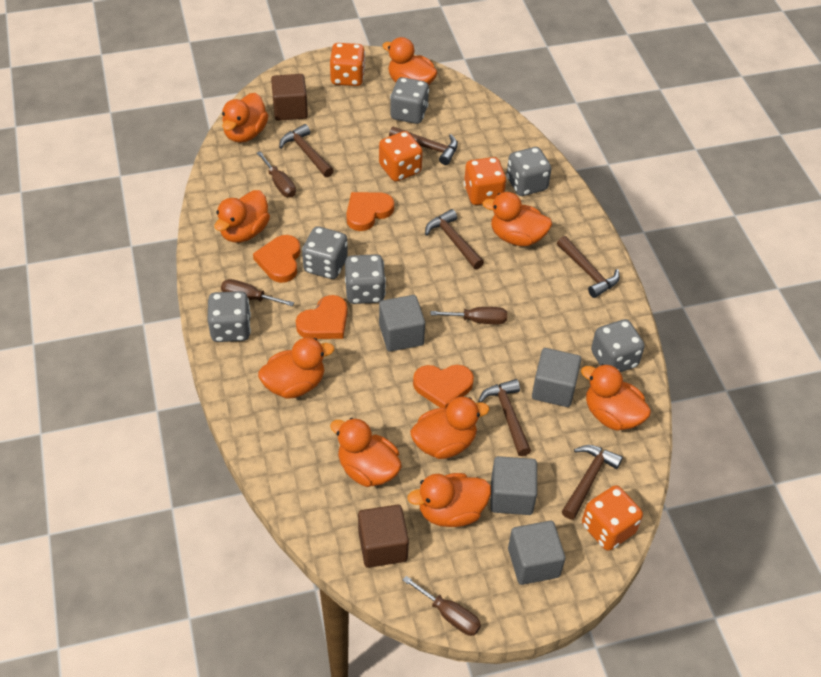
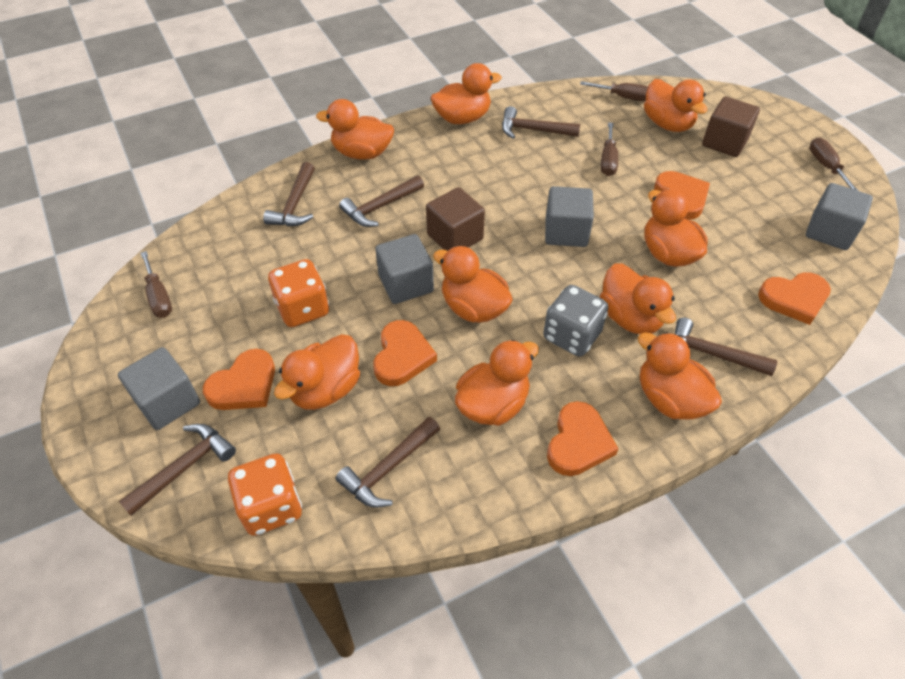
grey dice: 6 -> 1
orange dice: 4 -> 2
orange heart: 4 -> 5

